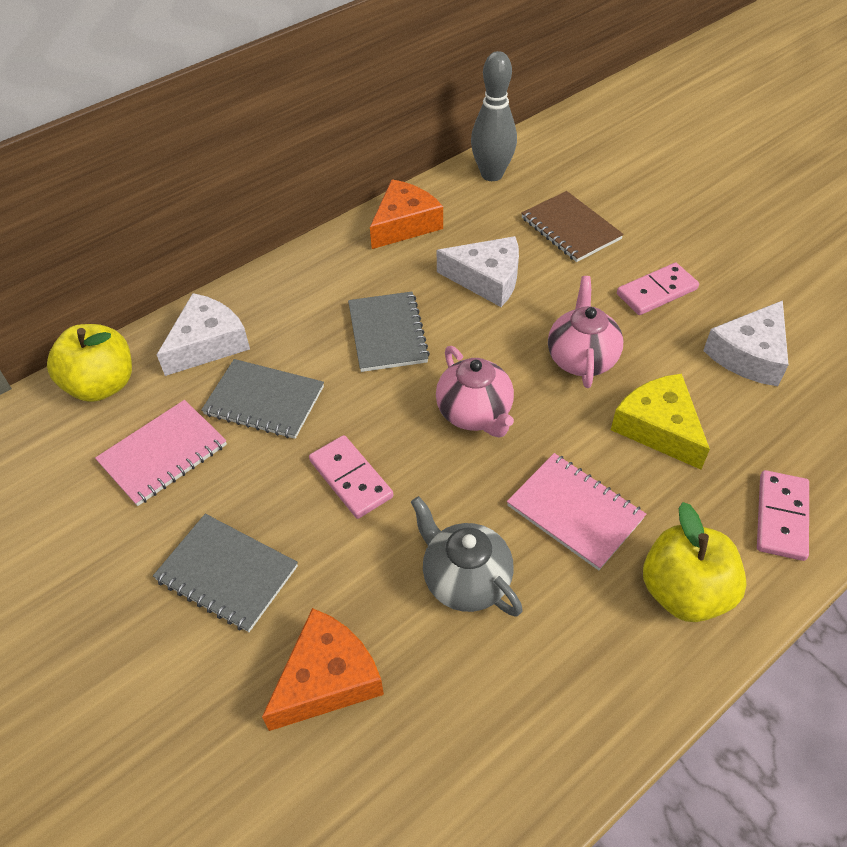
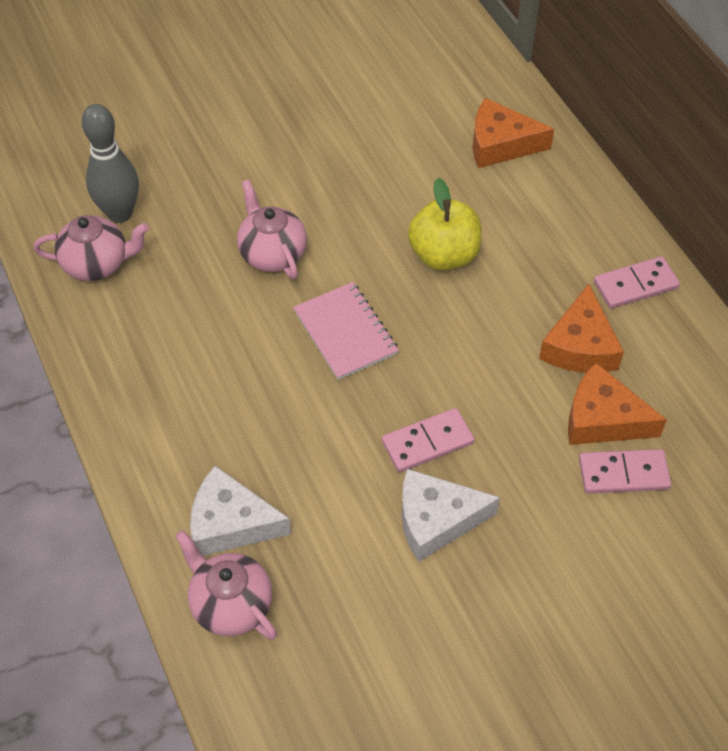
brown notebook: 1 -> 0
grey notebook: 3 -> 0
grey teapot: 1 -> 0
orange cheese: 2 -> 3
pink notebook: 2 -> 1
pink teapot: 2 -> 3
white cheese: 3 -> 2
yellow apple: 2 -> 1
yellow cheese: 1 -> 0

